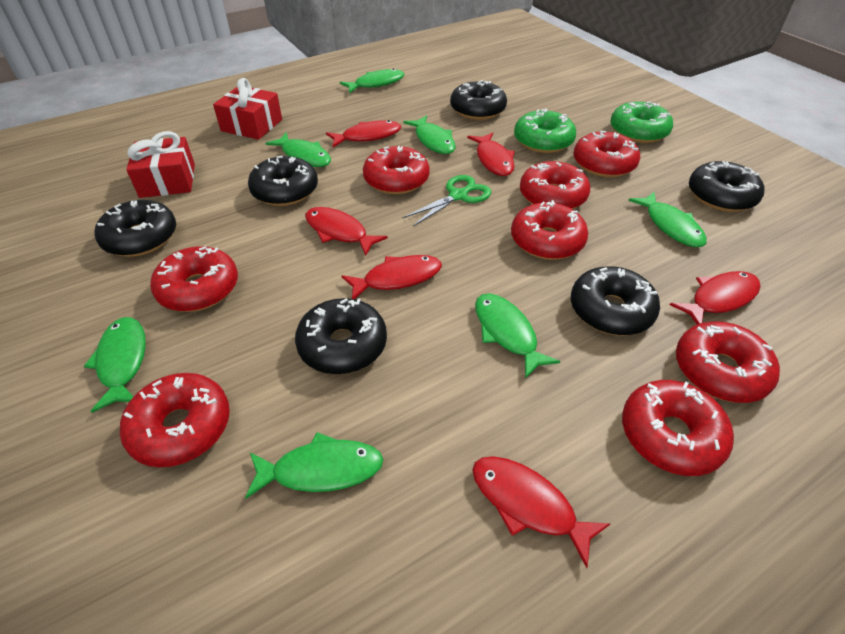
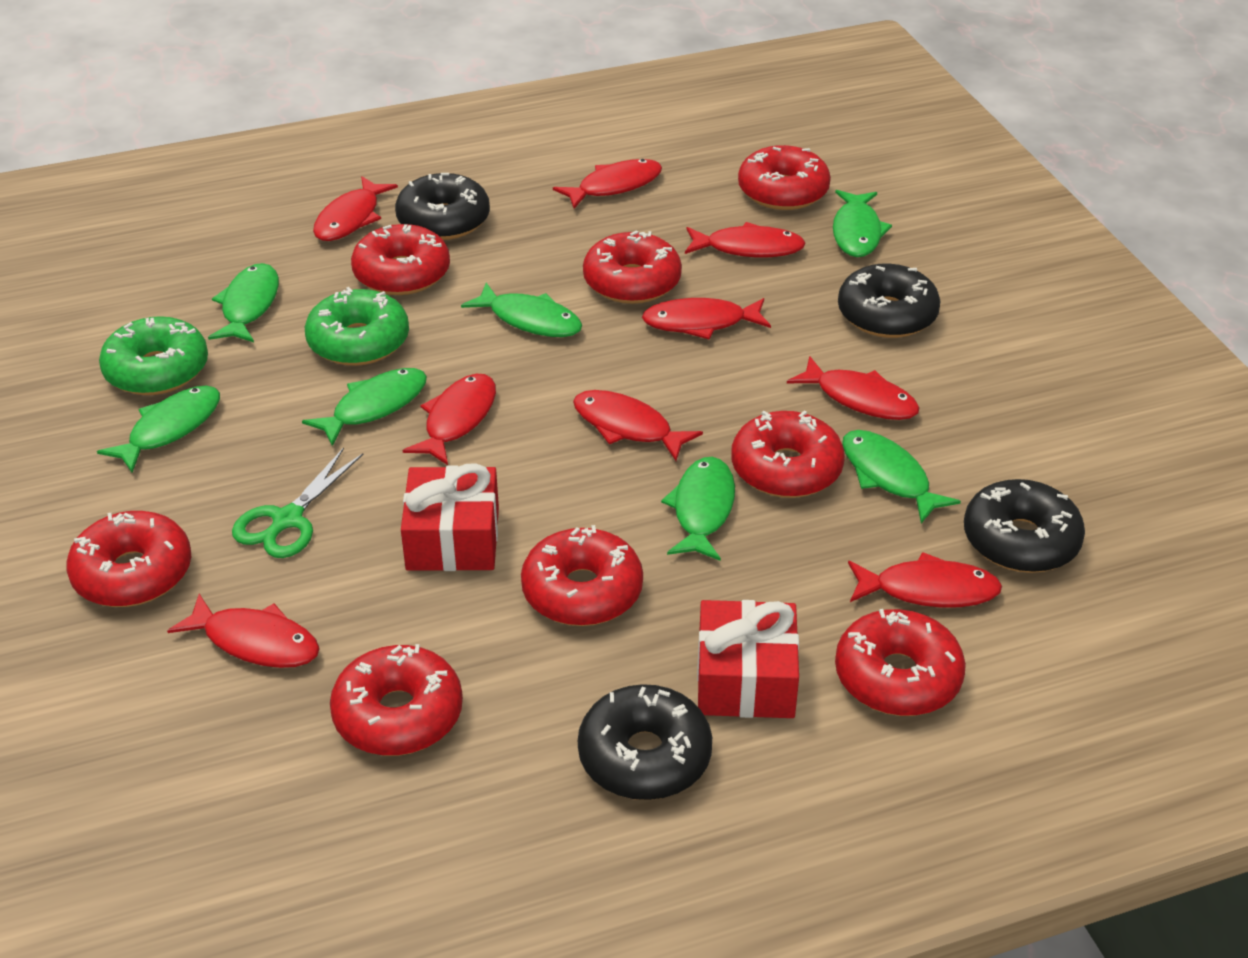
black donut: 6 -> 4
red fish: 6 -> 9

